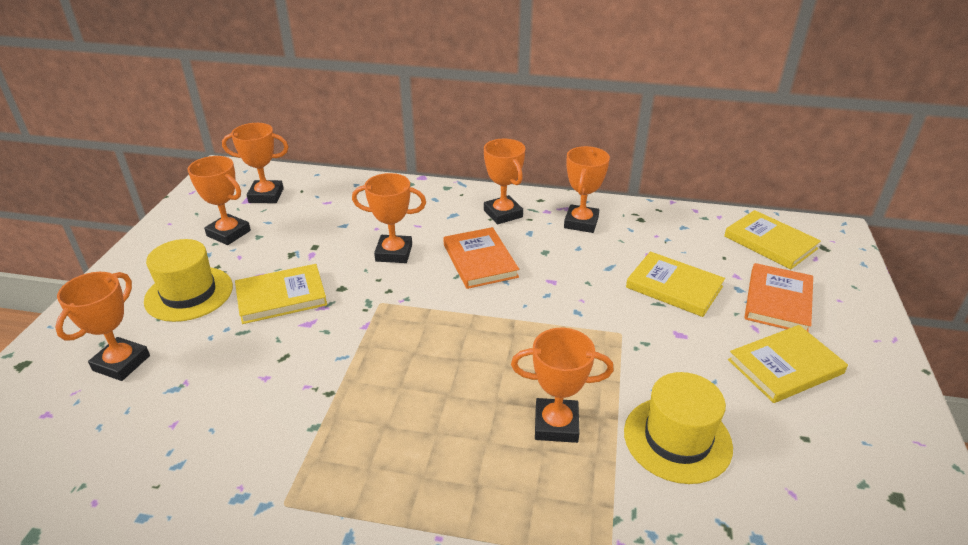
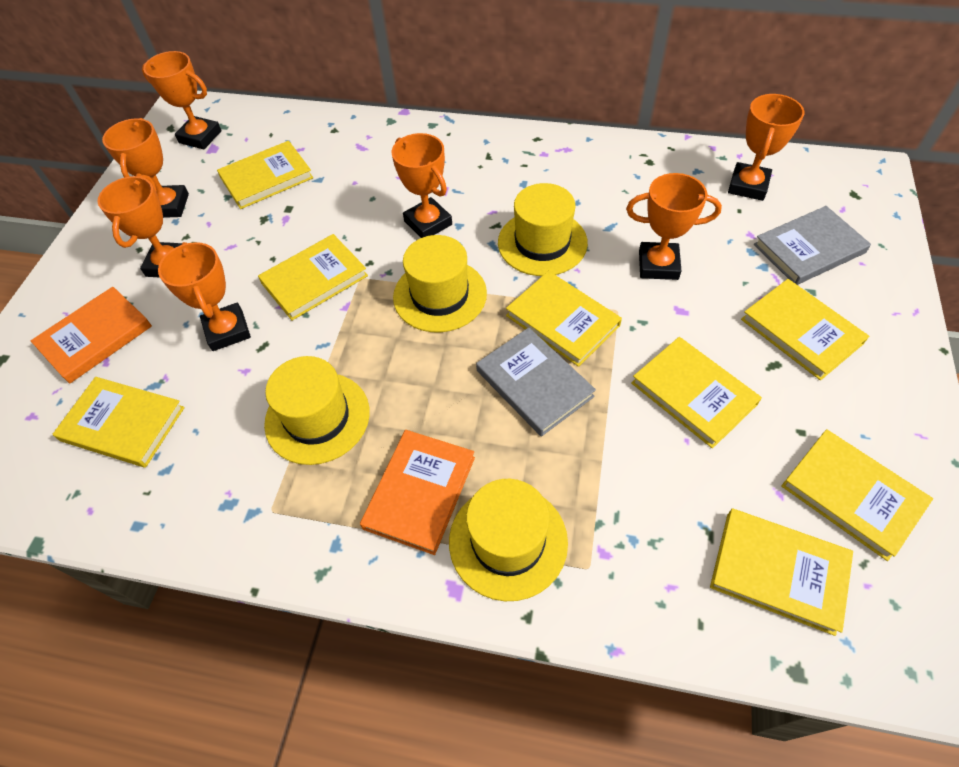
grey book: 0 -> 2
yellow book: 4 -> 8
yellow hat: 2 -> 4

